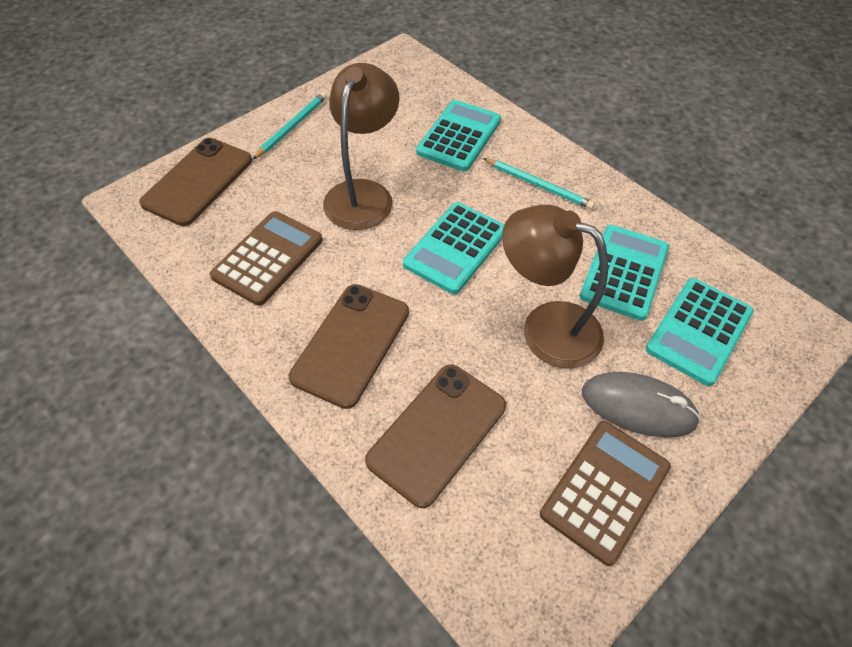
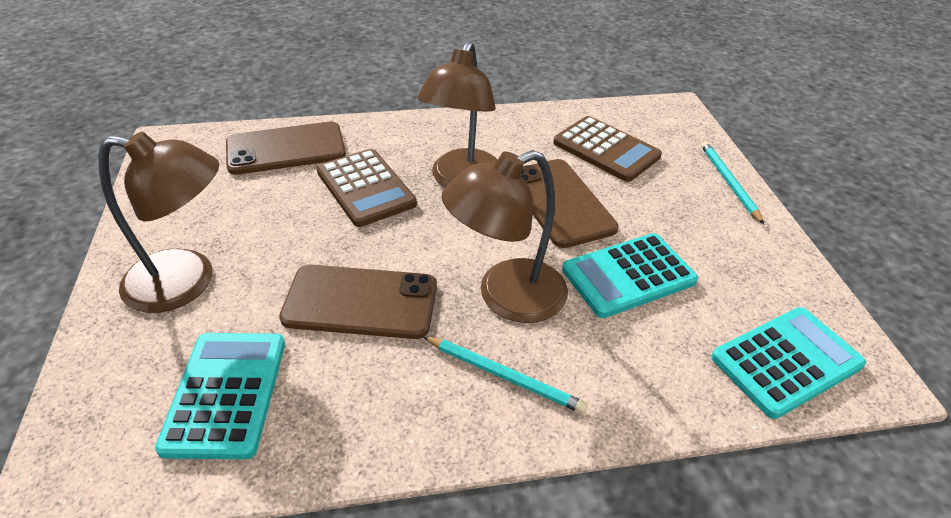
brown lamp: 2 -> 3
grey mouse: 1 -> 0
turquoise calculator: 4 -> 3

